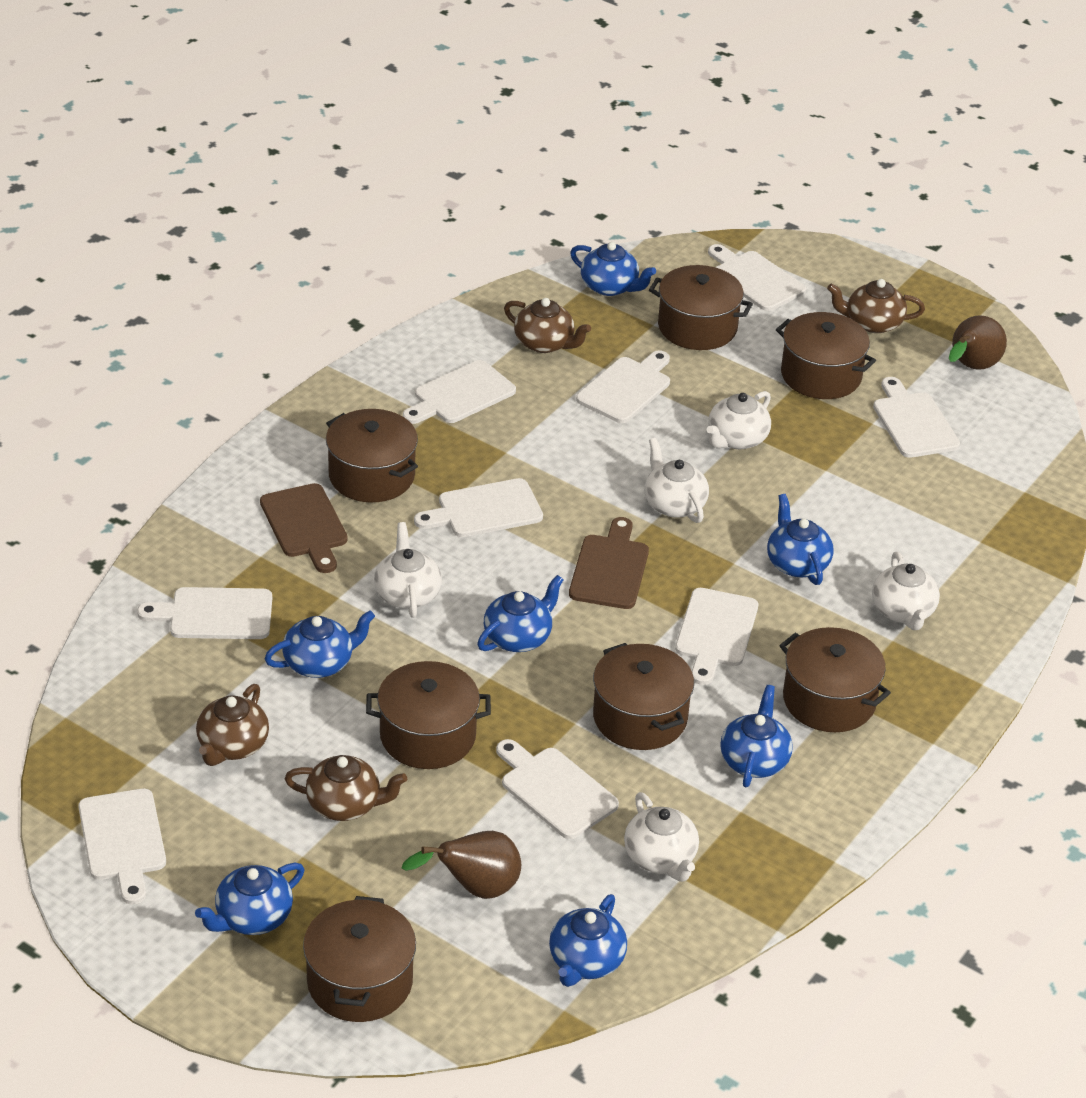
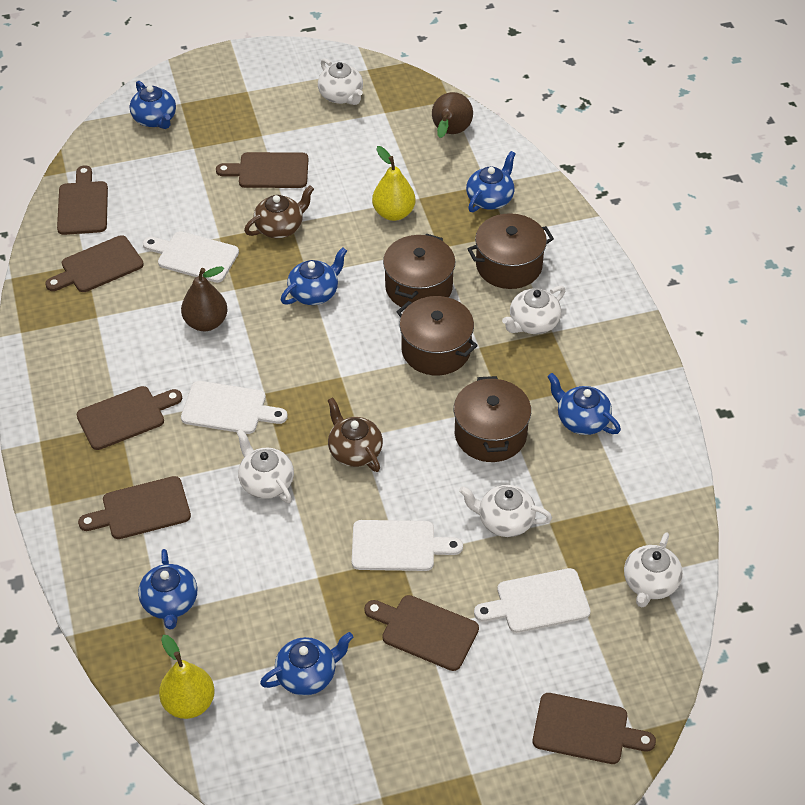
blue teapot: 7 -> 6
brown cutting board: 2 -> 7
brown pot: 7 -> 4
brown teapot: 4 -> 2
white cutting board: 9 -> 4
yellow pear: 0 -> 2

